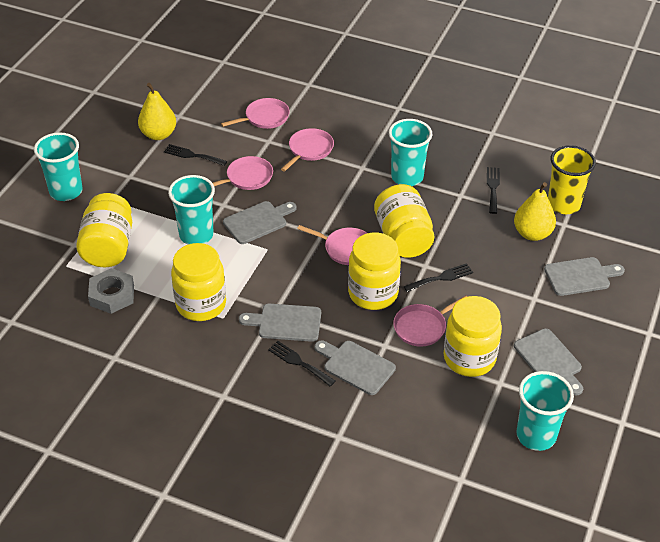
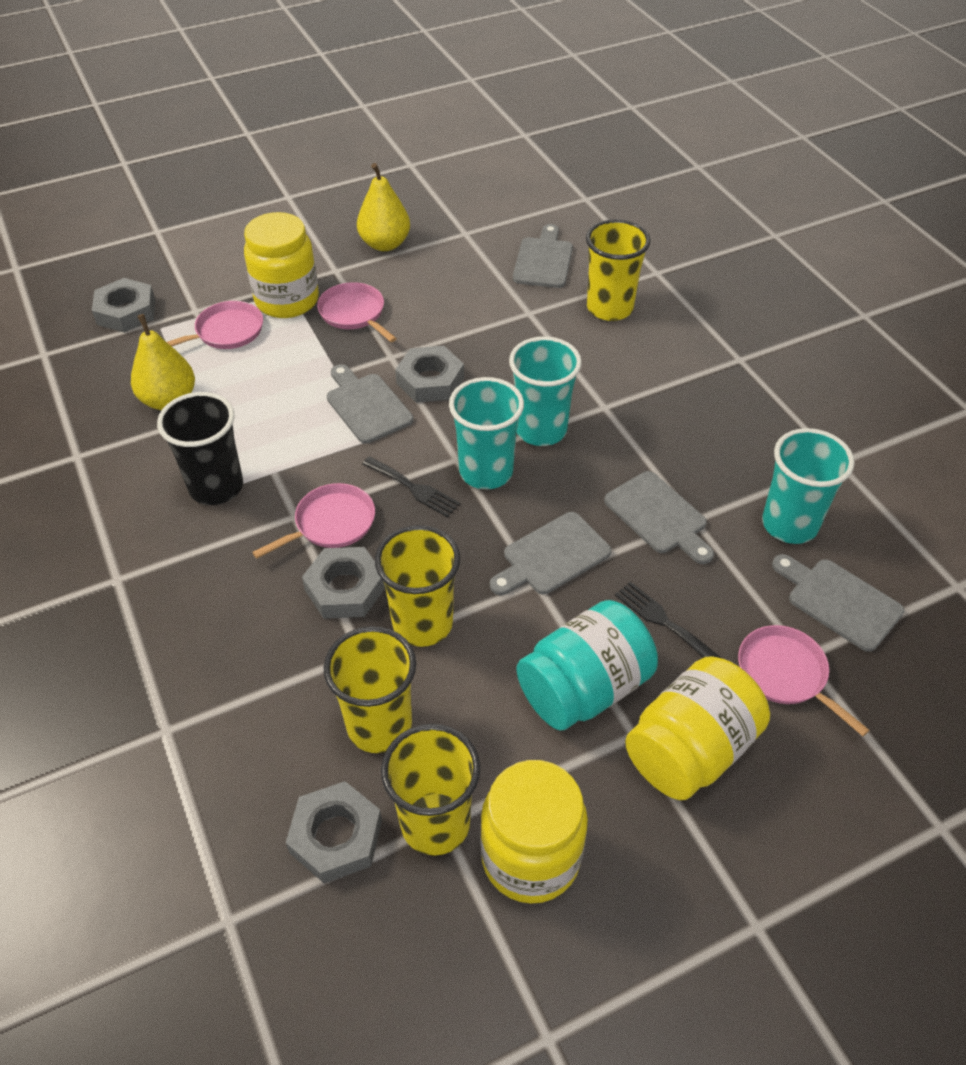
black cup: 0 -> 1
black fork: 4 -> 2
grey nut: 1 -> 4
pink pan: 5 -> 4
turquoise cup: 4 -> 3
turquoise jar: 0 -> 1
yellow cup: 1 -> 4
yellow jar: 5 -> 3

